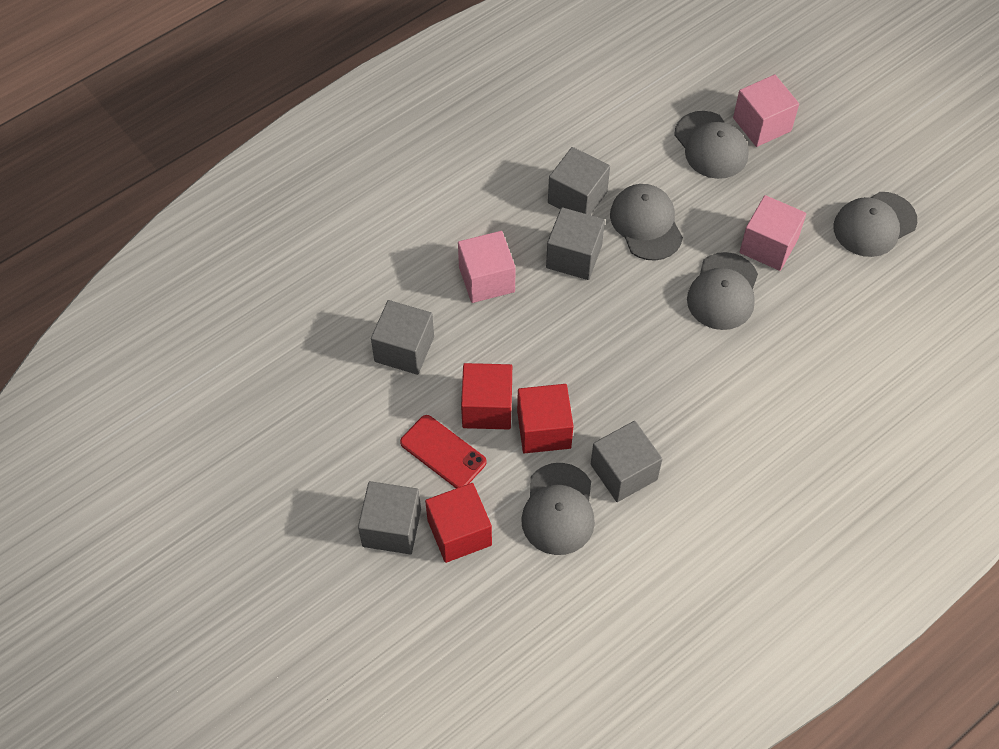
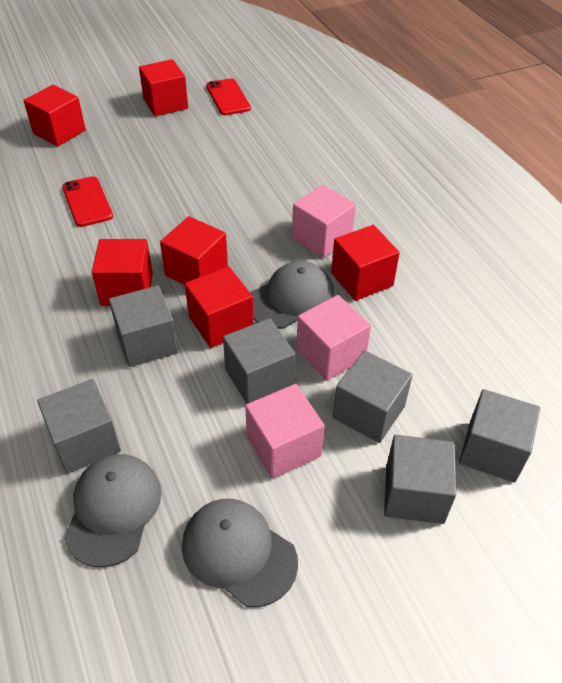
grey cap: 5 -> 3
grey cube: 5 -> 6
red cube: 3 -> 6
red phone: 1 -> 2

